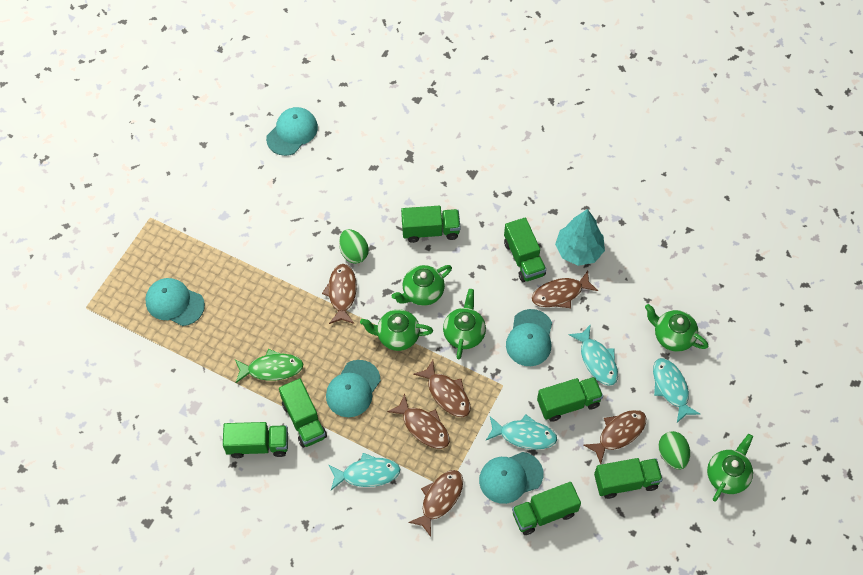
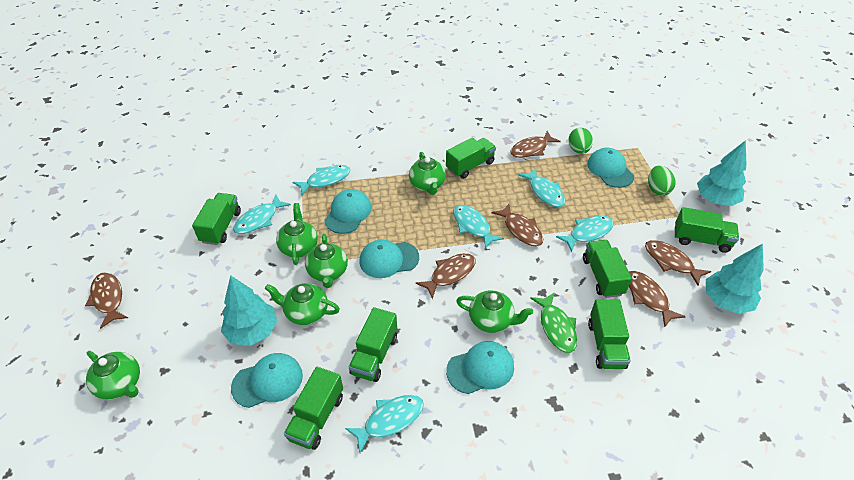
green teapot: 5 -> 6
turquoise fish: 4 -> 6
turquoise tree: 1 -> 3

